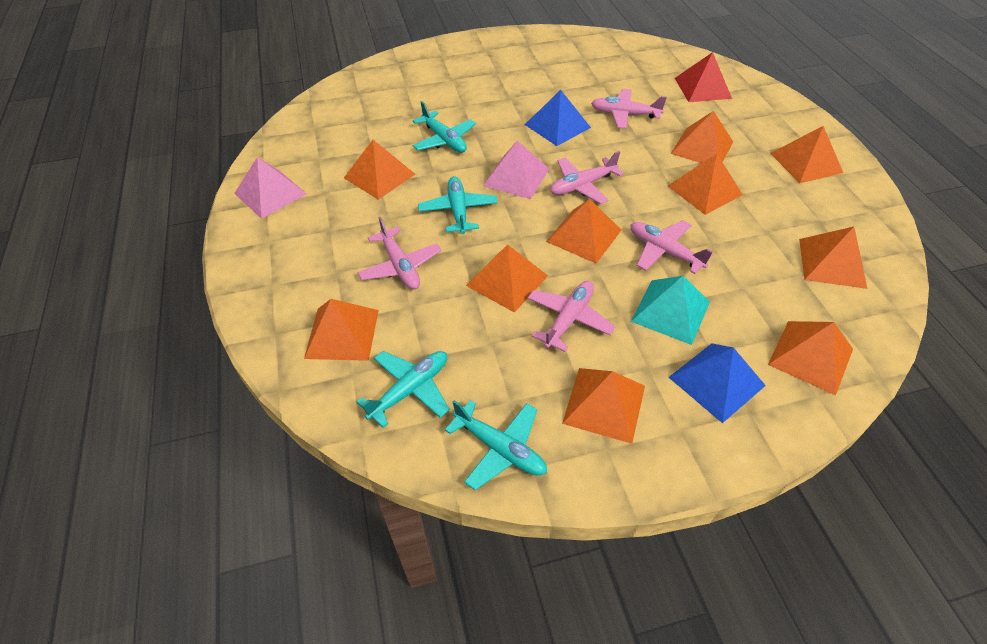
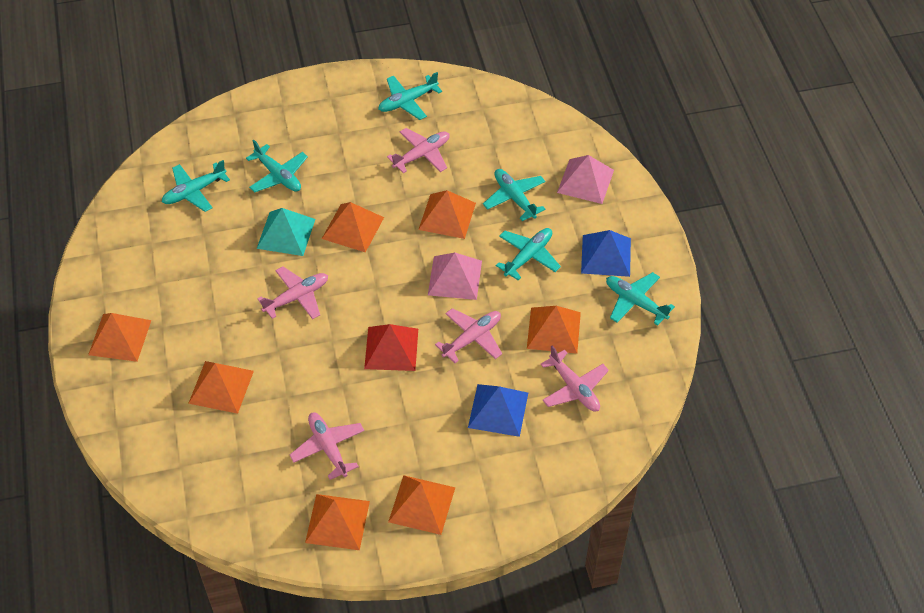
orange pyramid: 10 -> 7
turquoise plane: 4 -> 6

